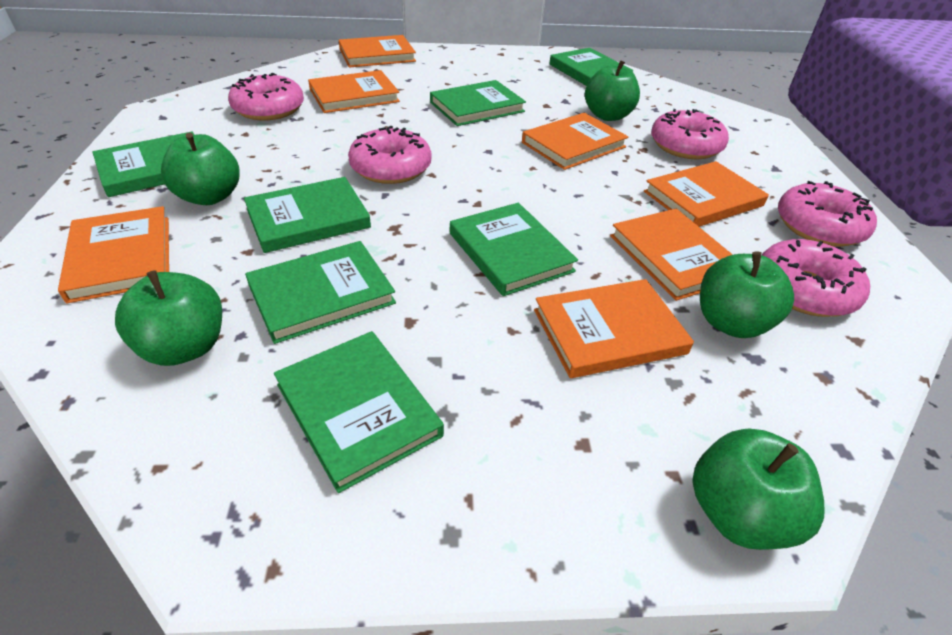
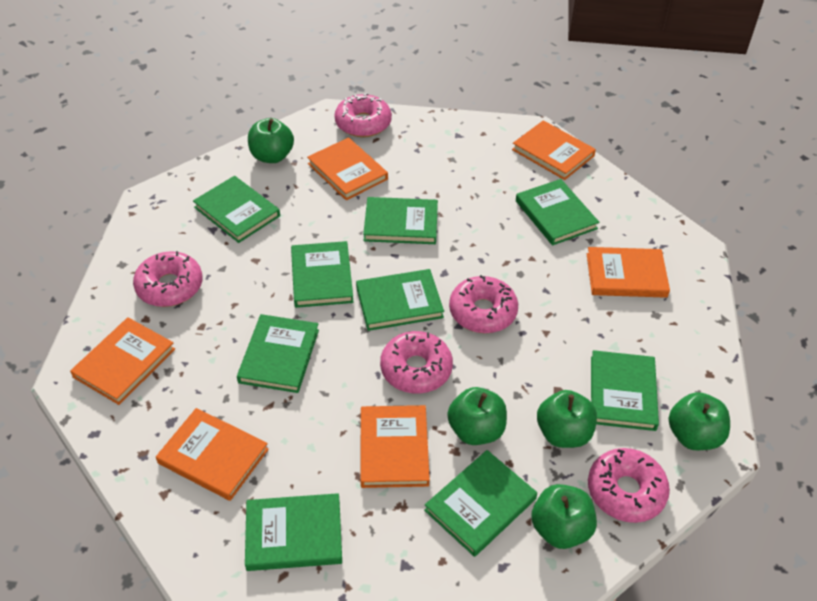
green book: 7 -> 9
orange book: 7 -> 6

